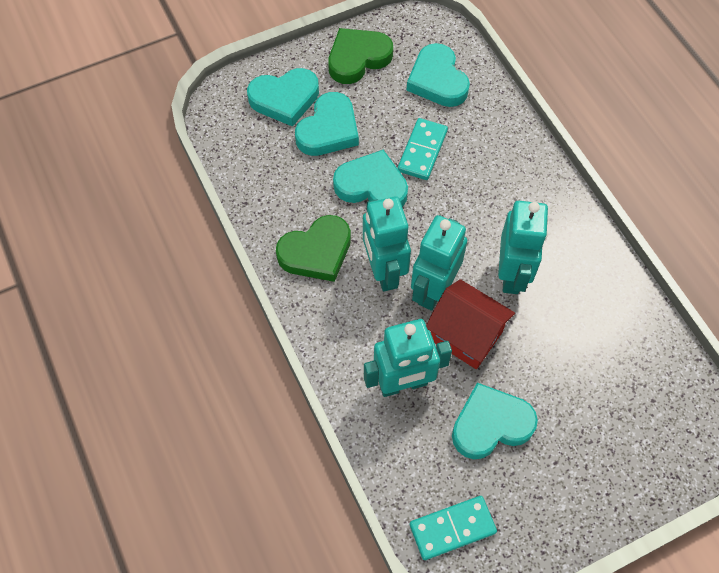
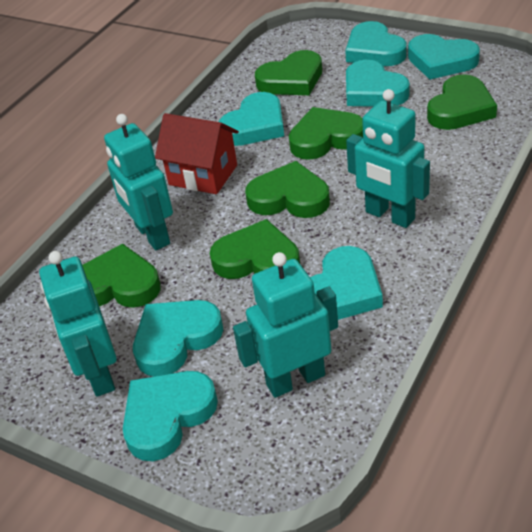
green heart: 2 -> 6
turquoise domino: 2 -> 0
turquoise heart: 5 -> 7

